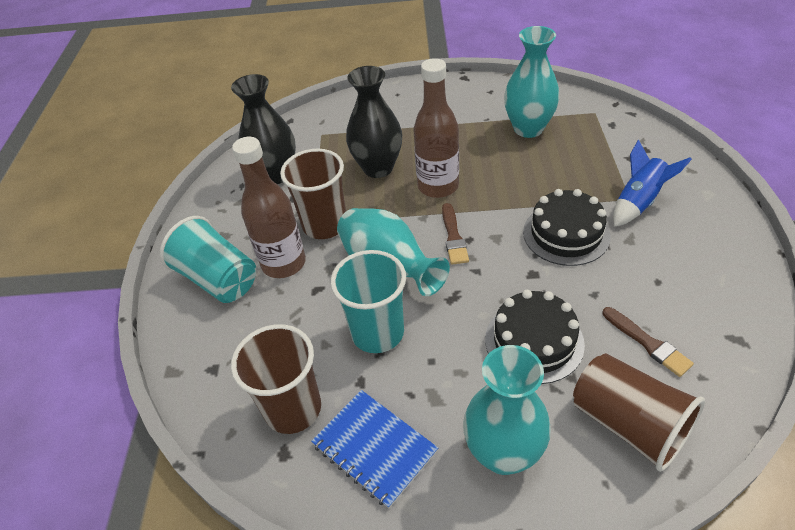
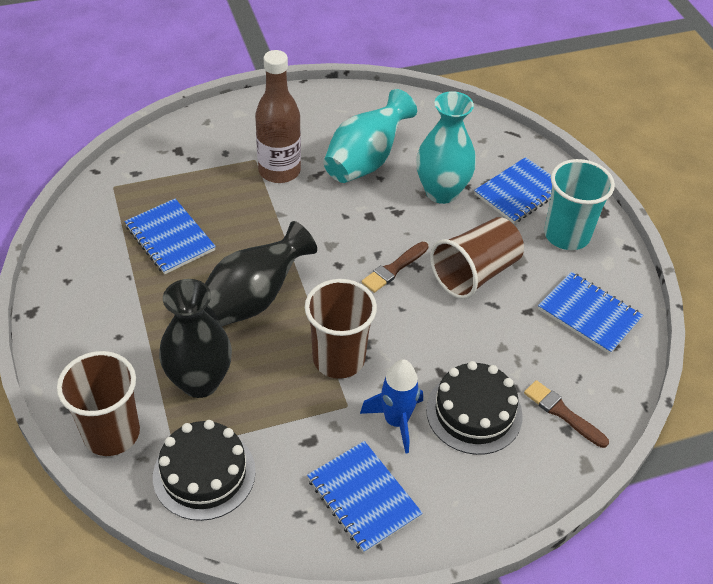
blue notebook: 1 -> 4
brown bottle: 2 -> 1
turquoise cup: 2 -> 1
turquoise vase: 3 -> 2

